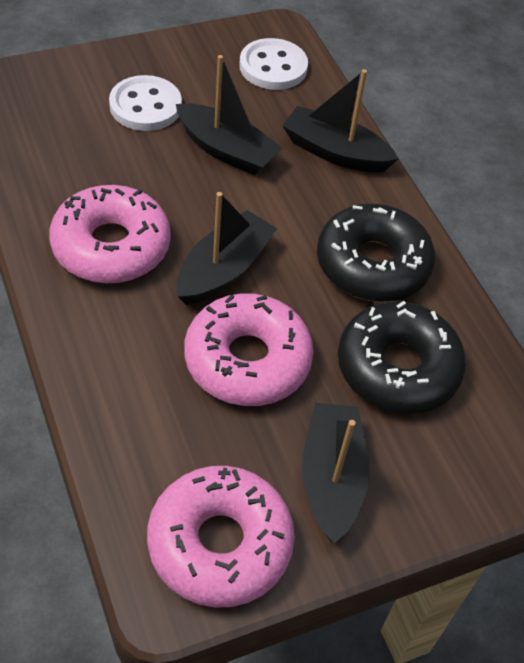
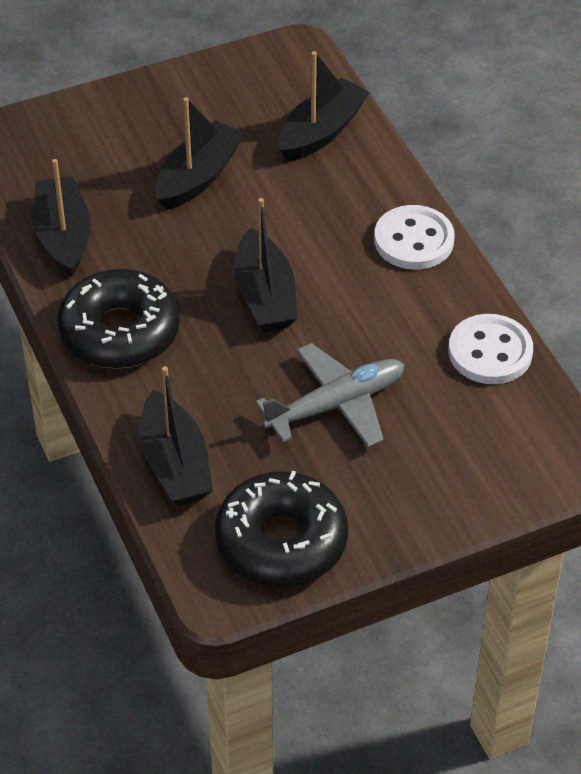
black boat: 4 -> 5
grey plane: 0 -> 1
pink donut: 3 -> 0

